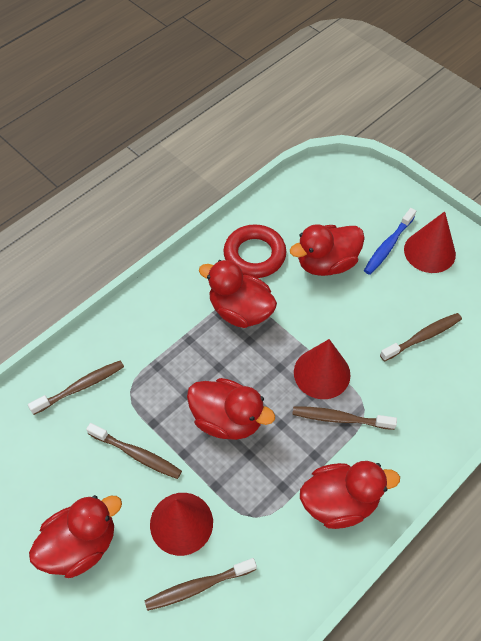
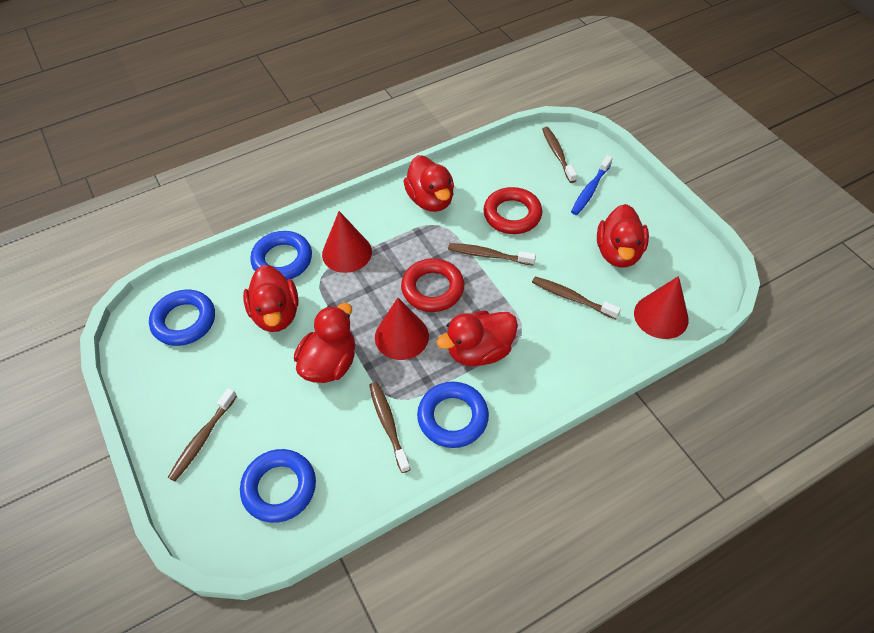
blue ring: 0 -> 4
red ring: 1 -> 2

